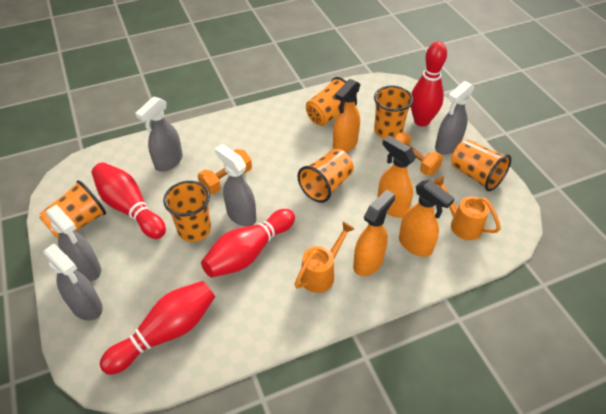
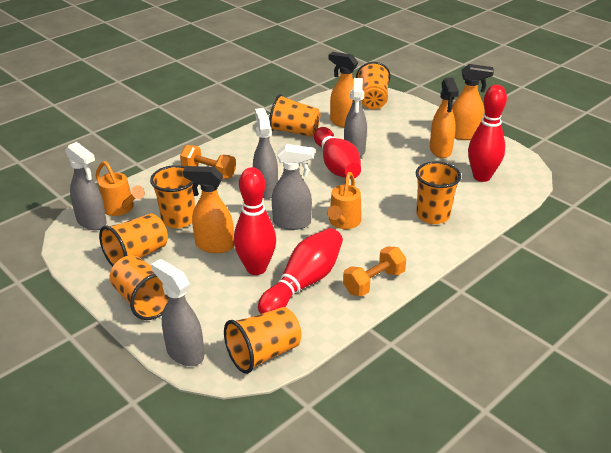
orange cup: 6 -> 7

